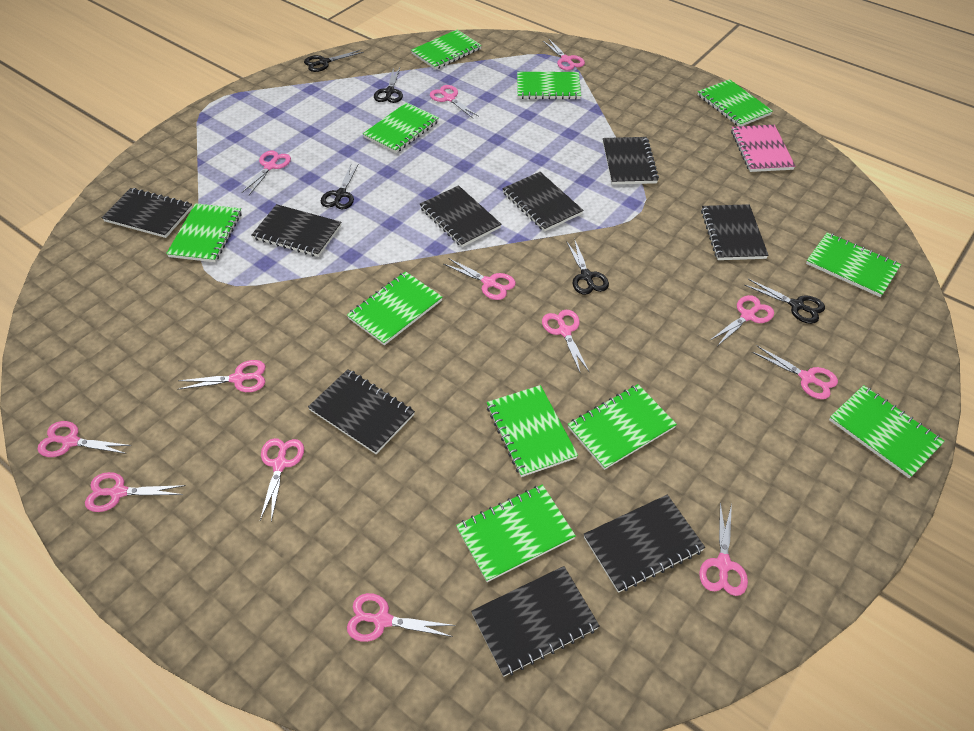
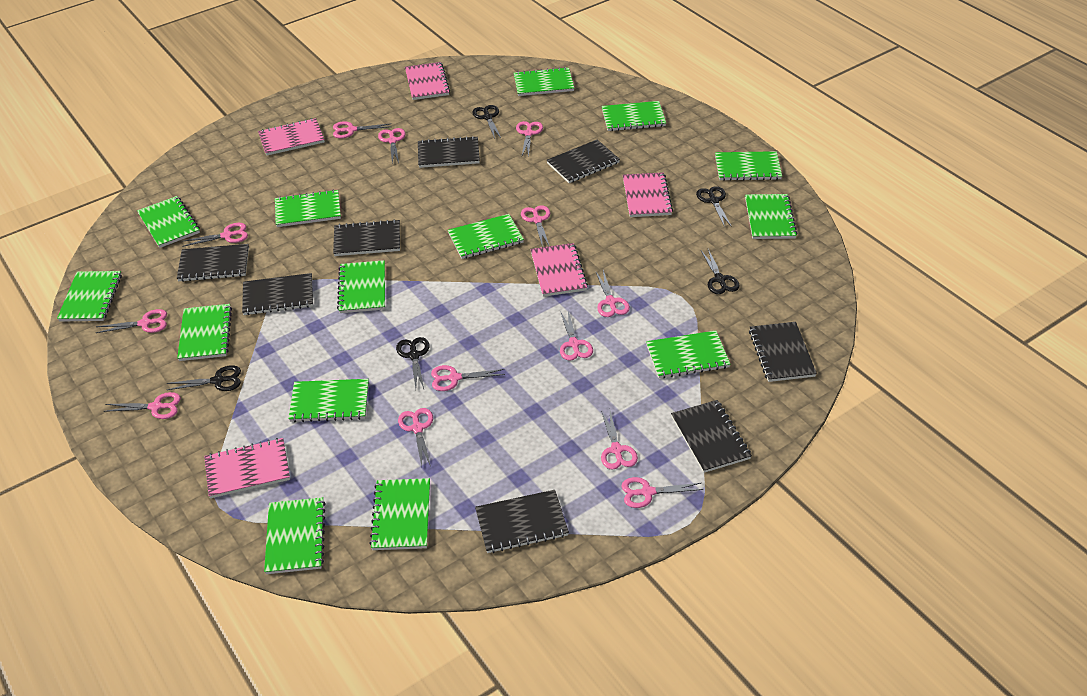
black notebook: 9 -> 8
green notebook: 11 -> 14
pink notebook: 1 -> 5

